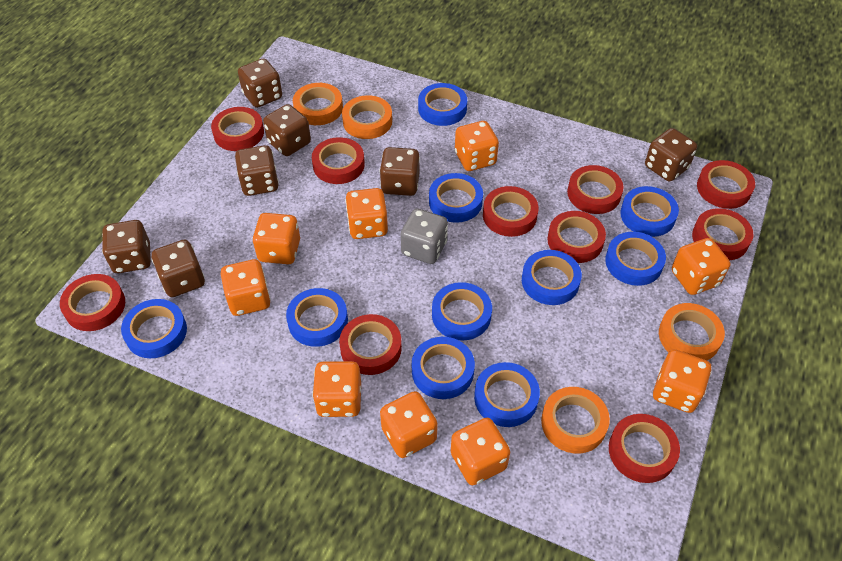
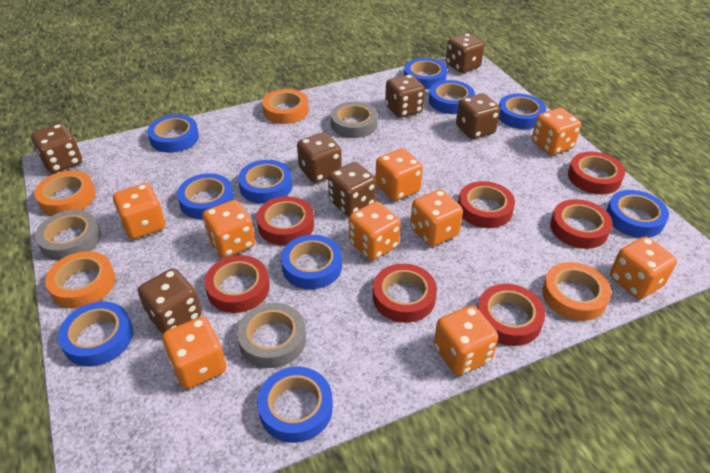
grey dice: 1 -> 0
grey tape: 0 -> 3
red tape: 10 -> 7

